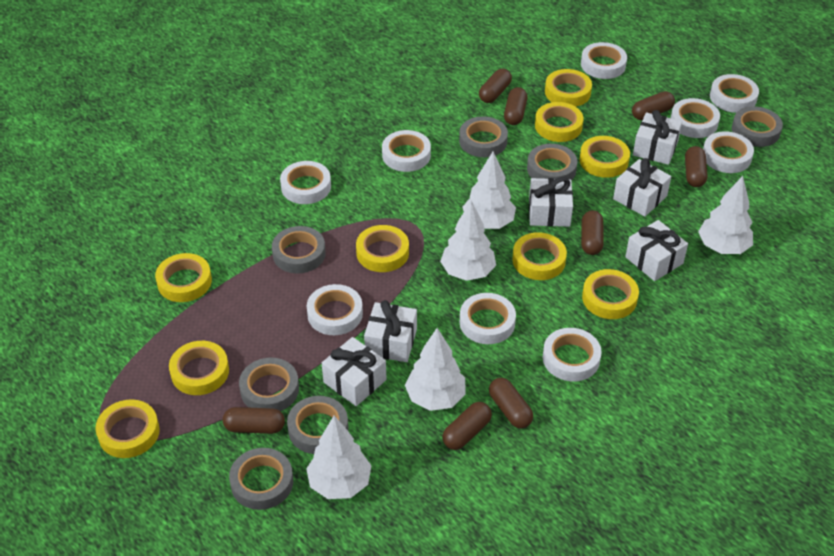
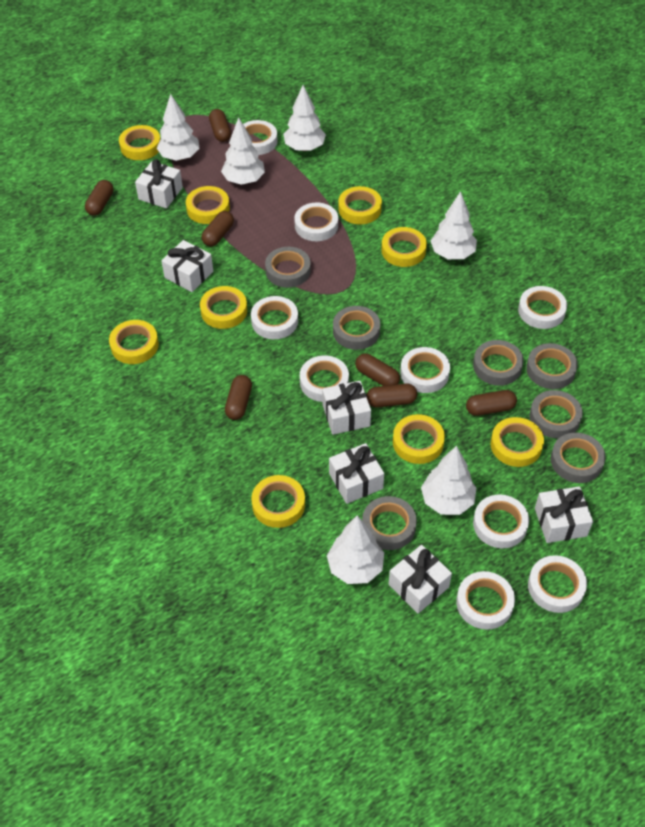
brown capsule: 8 -> 7
white tree: 5 -> 6

